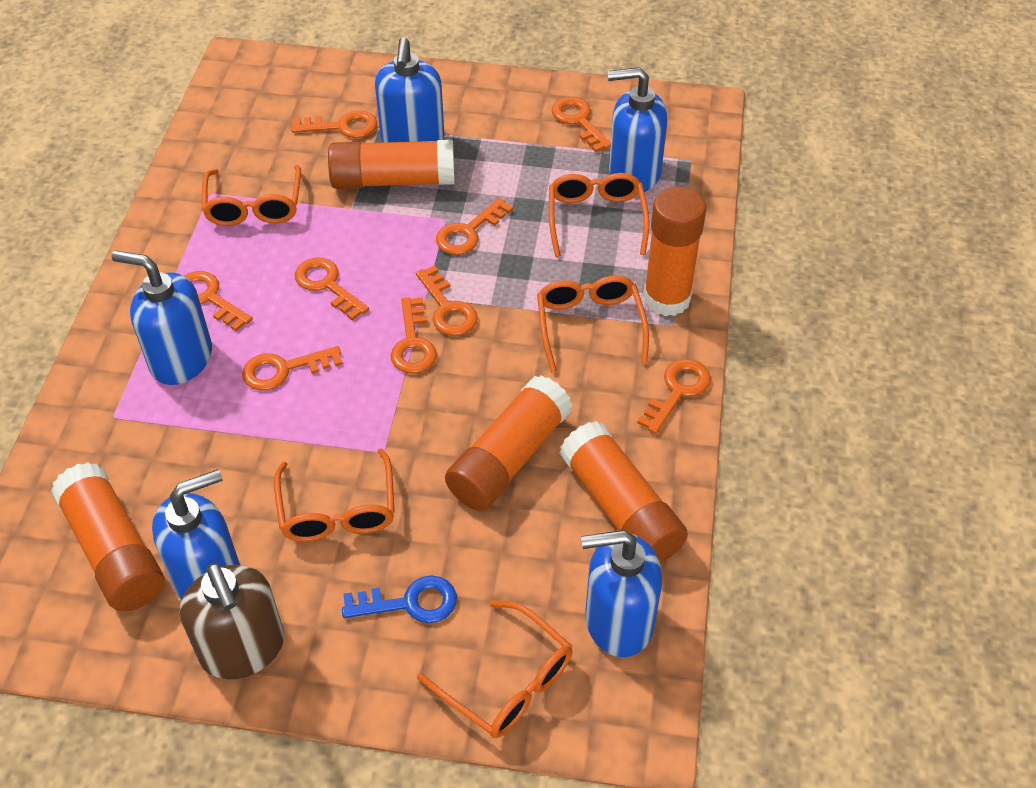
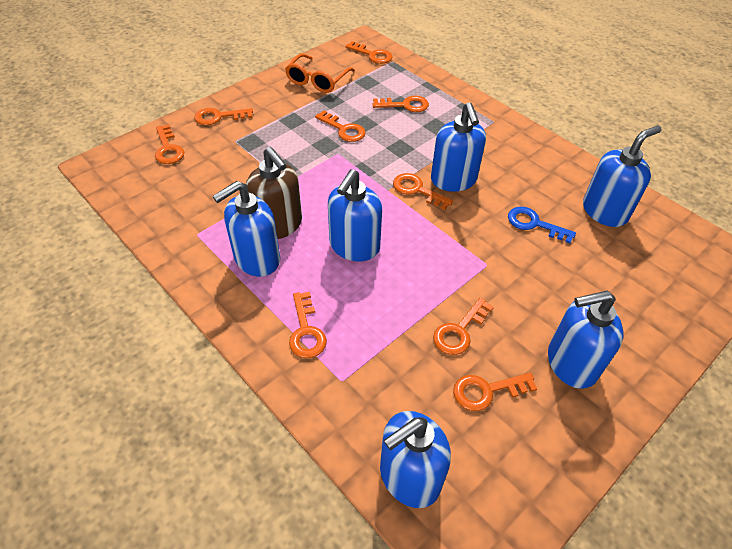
blue soap dispenser: 5 -> 6
orange glasses: 5 -> 1
orange glue stick: 5 -> 0

